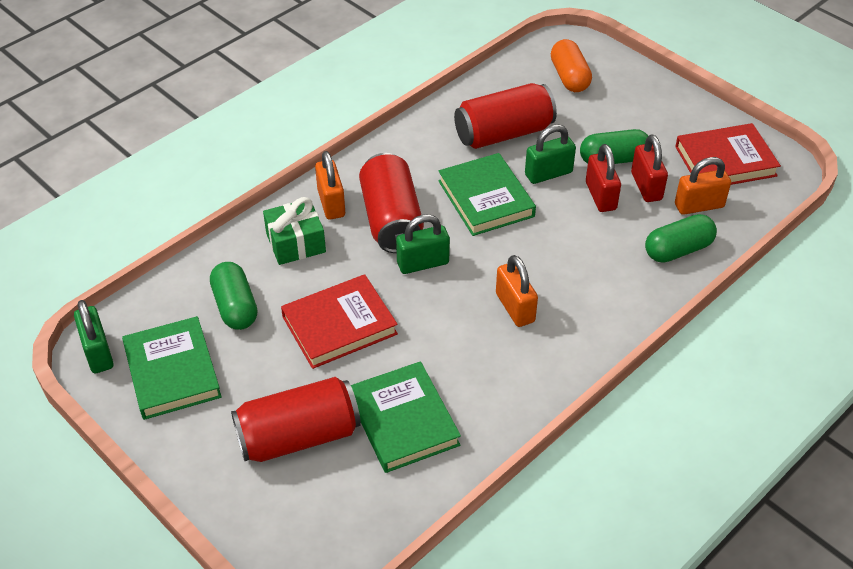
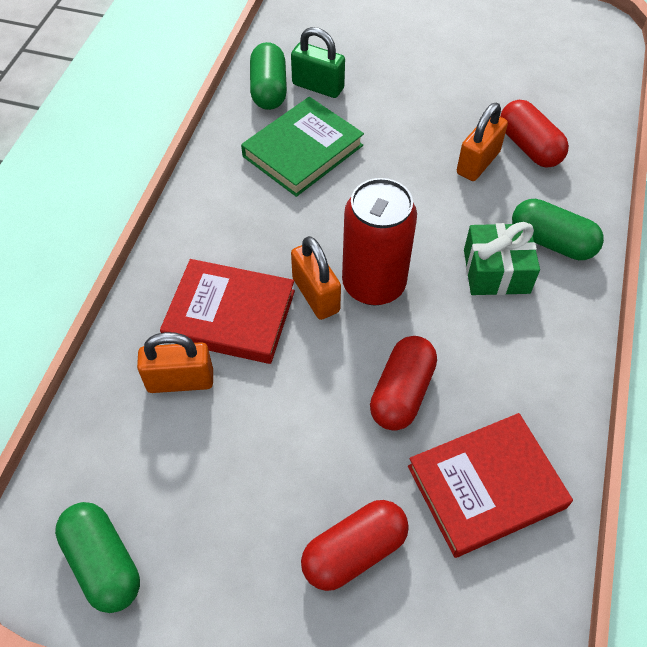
green book: 3 -> 1
green padlock: 3 -> 1
orange capsule: 1 -> 0
red can: 3 -> 1
red capsule: 0 -> 3
red padlock: 2 -> 0

